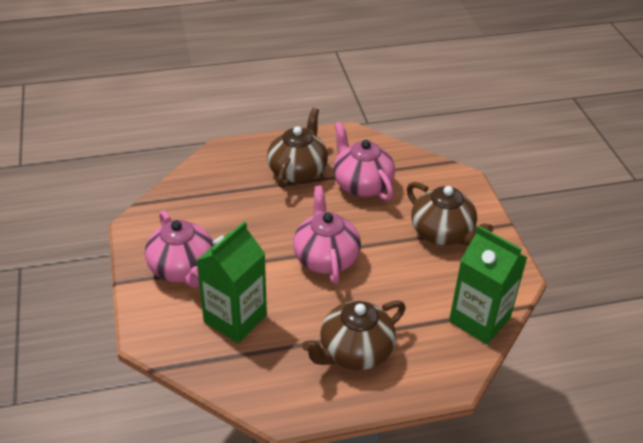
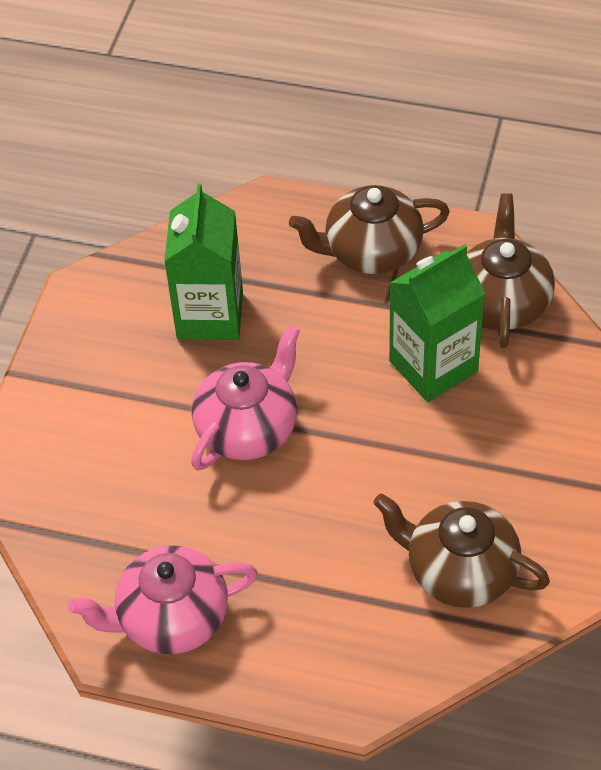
pink teapot: 3 -> 2

